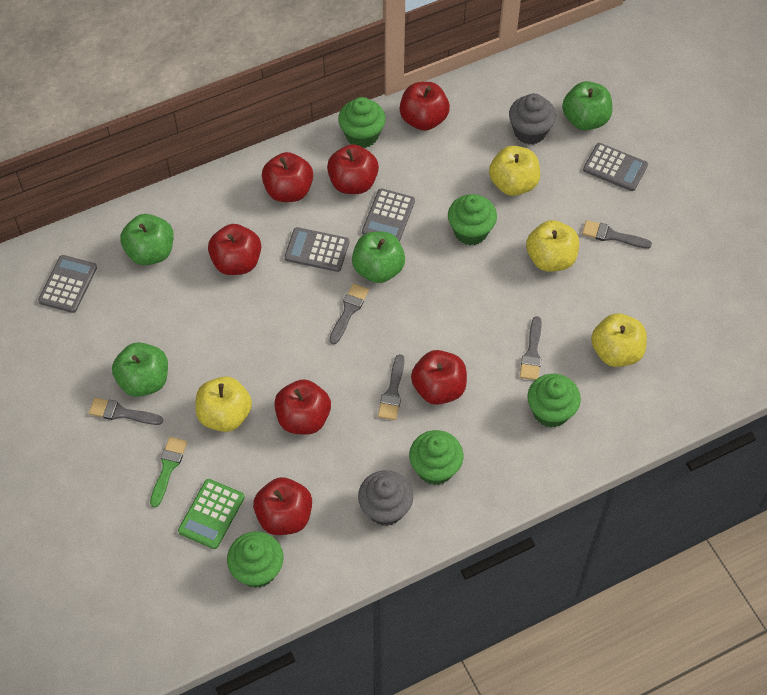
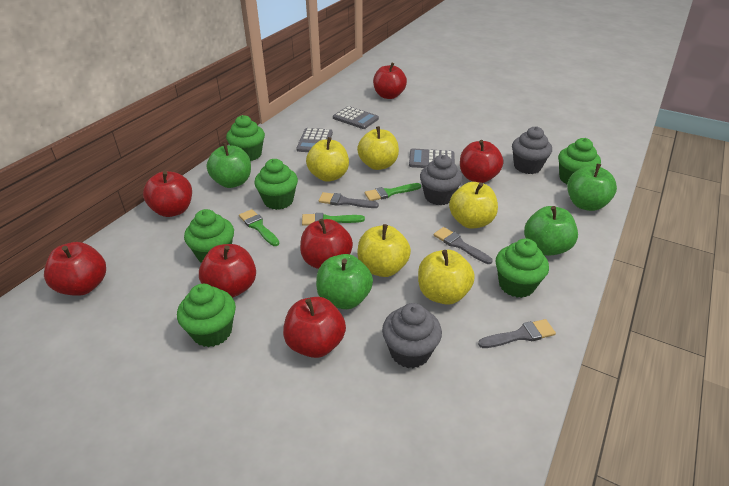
green brush: 1 -> 3
green calculator: 1 -> 0
green cupcake: 5 -> 6
grey brush: 5 -> 3
grey calculator: 4 -> 3
grey cupcake: 2 -> 3
yellow apple: 4 -> 5

